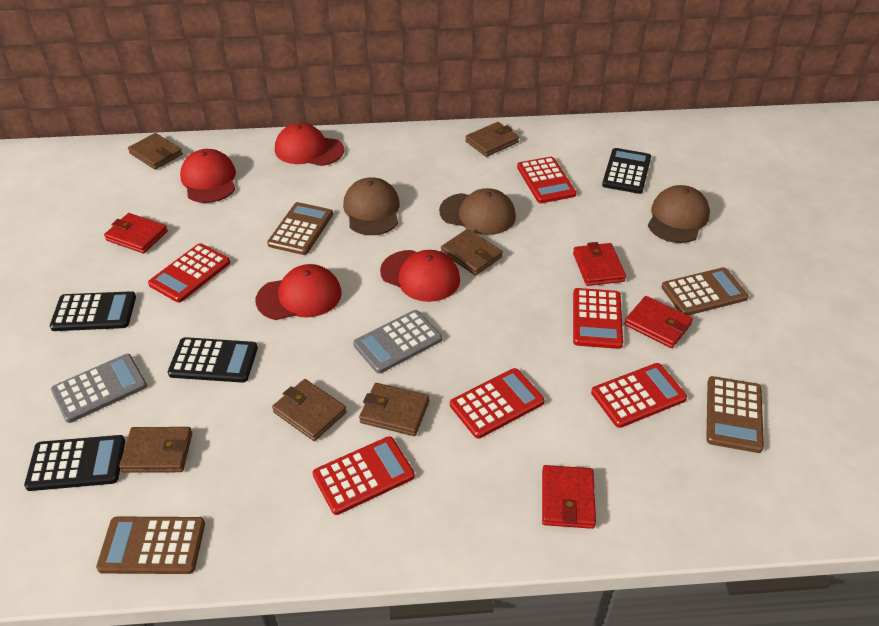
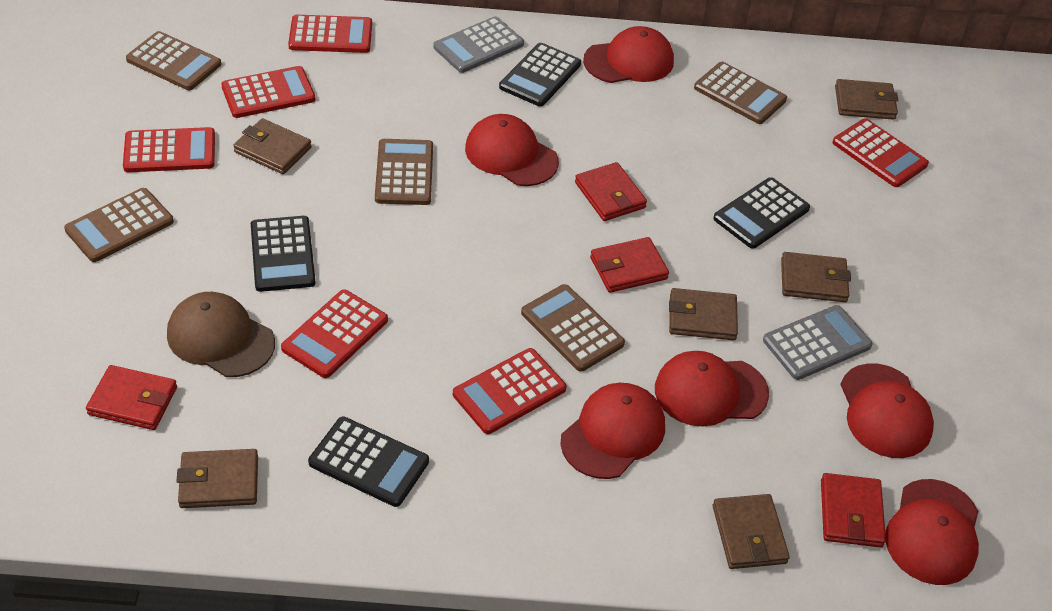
brown calculator: 4 -> 5
brown cap: 3 -> 1
red cap: 4 -> 6

